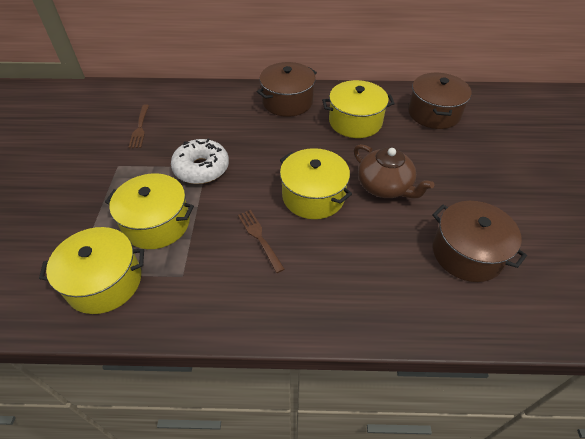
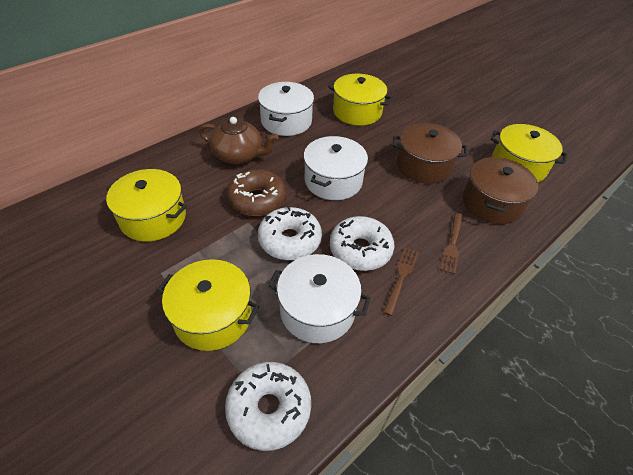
brown donut: 0 -> 1
brown pot: 3 -> 2
white donut: 1 -> 3
white pot: 0 -> 3

